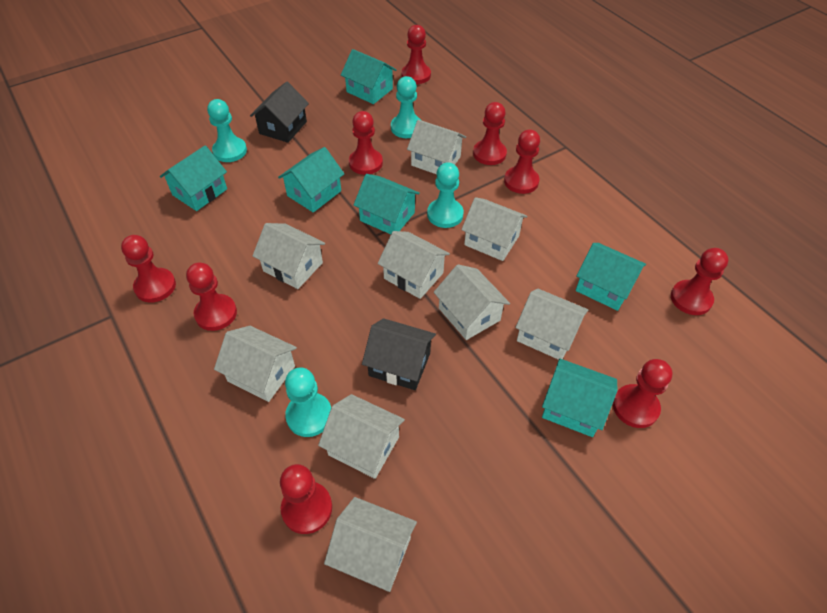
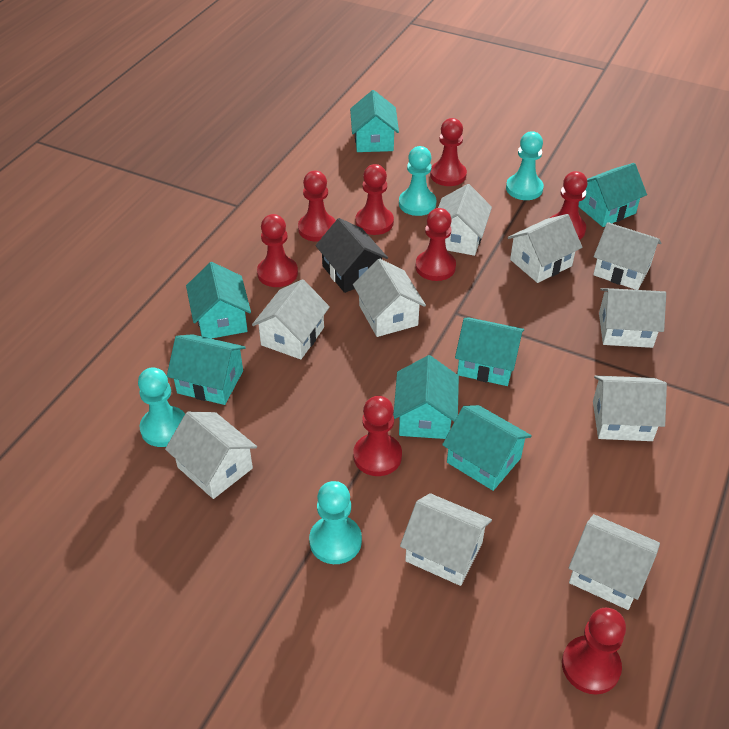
black house: 2 -> 1
red pawn: 9 -> 8
turquoise house: 6 -> 7
white house: 9 -> 10

